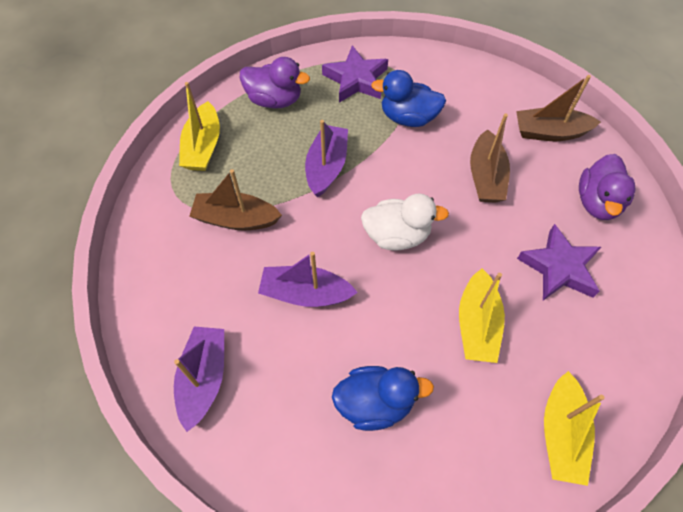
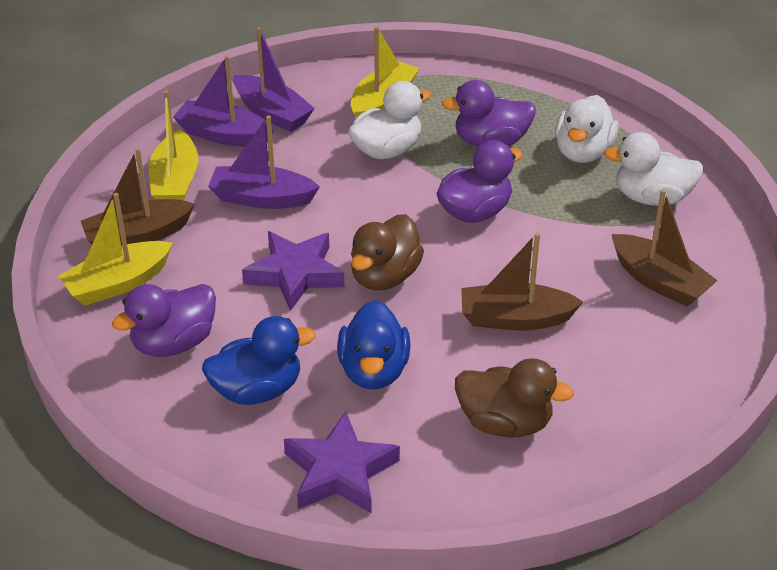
brown duck: 0 -> 2
purple duck: 2 -> 3
white duck: 1 -> 3

